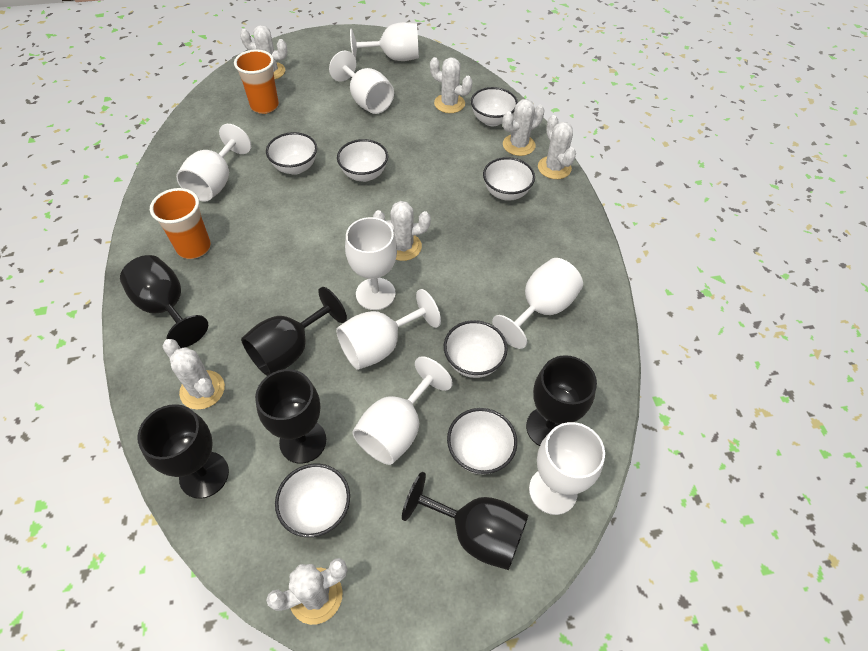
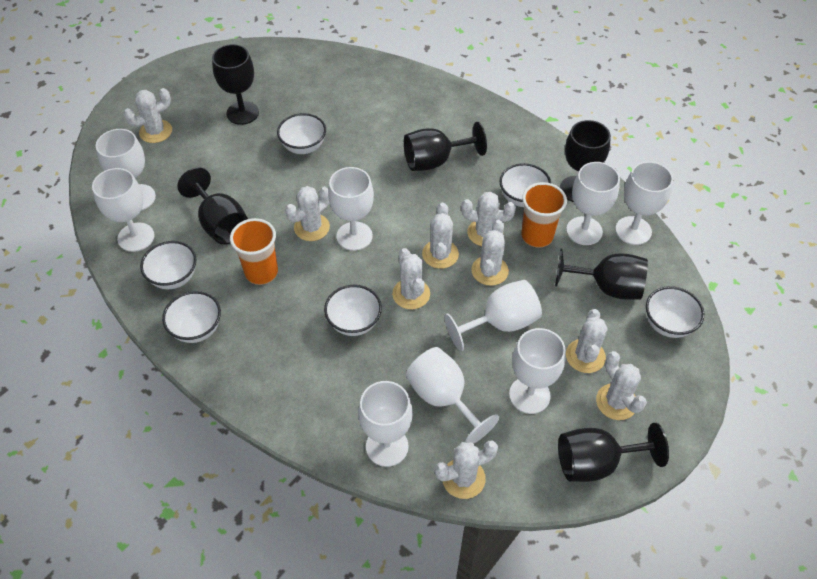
white bowl: 7 -> 6
white cactus: 7 -> 9
white goblet: 8 -> 9

